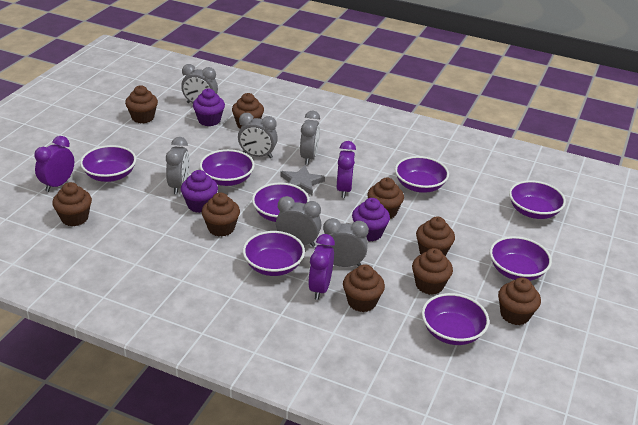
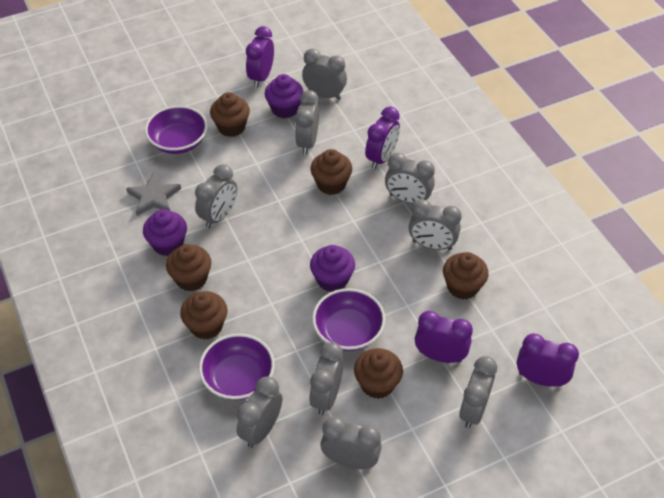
brown cupcake: 9 -> 6
grey clock: 6 -> 9
purple bowl: 8 -> 3
purple clock: 3 -> 4

